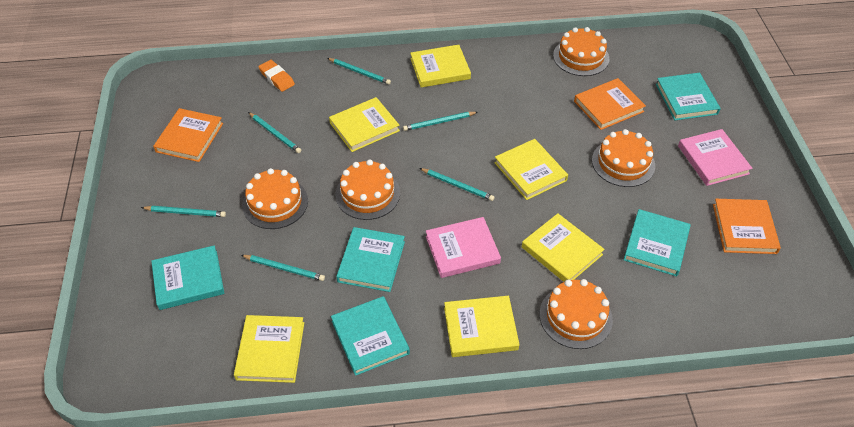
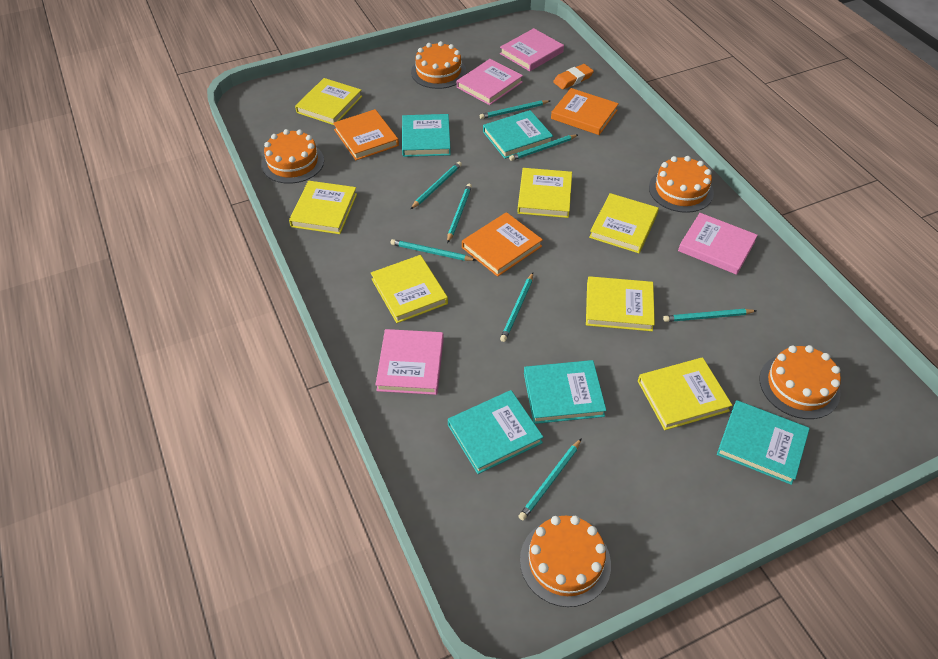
pink book: 2 -> 4
turquoise pencil: 6 -> 8
yellow book: 6 -> 7

